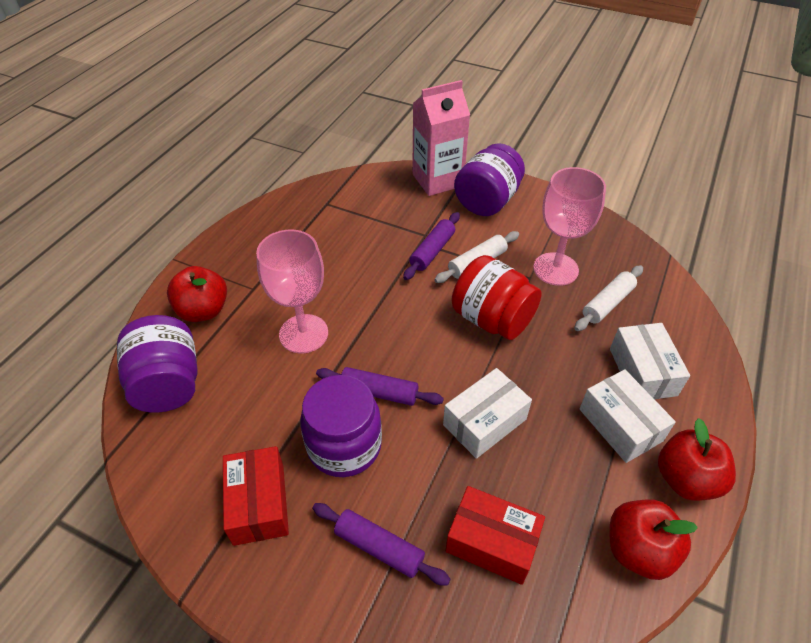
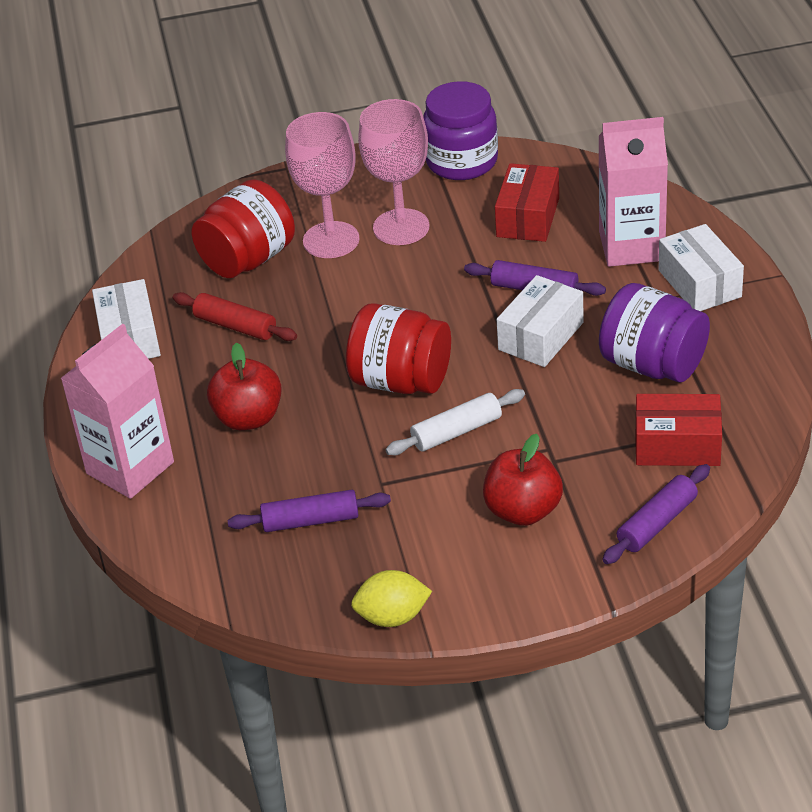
pink carton: 1 -> 2
purple jar: 3 -> 2
red apple: 3 -> 2
red jar: 1 -> 2
red rolling pin: 0 -> 1
white rolling pin: 2 -> 1
yellow lemon: 0 -> 1

